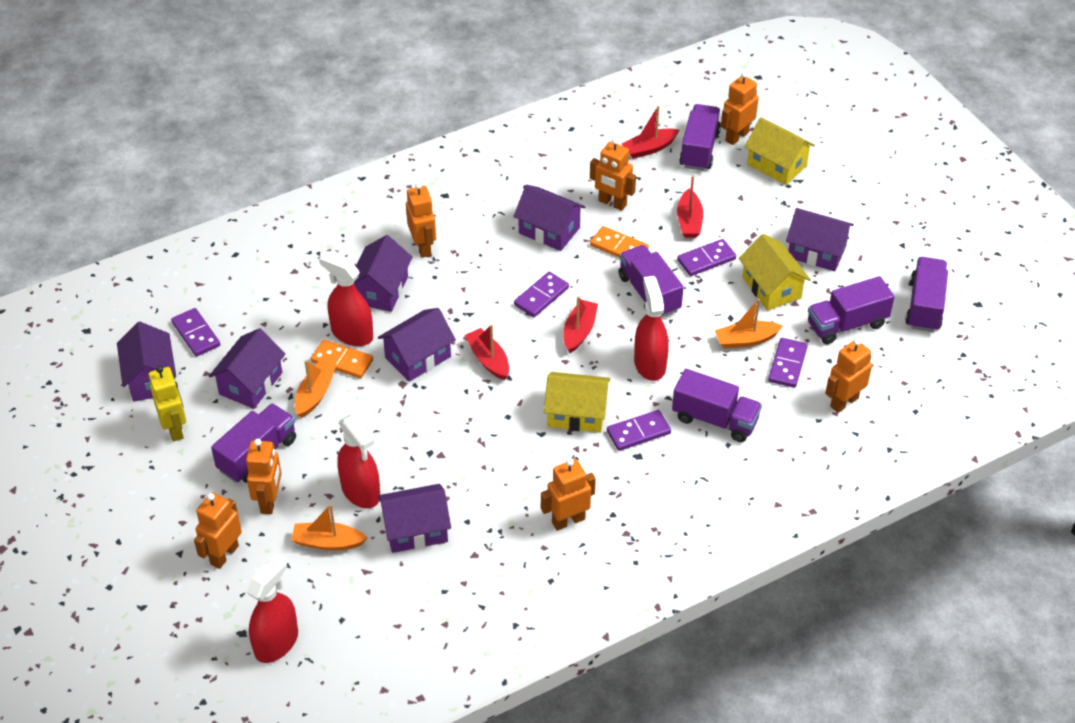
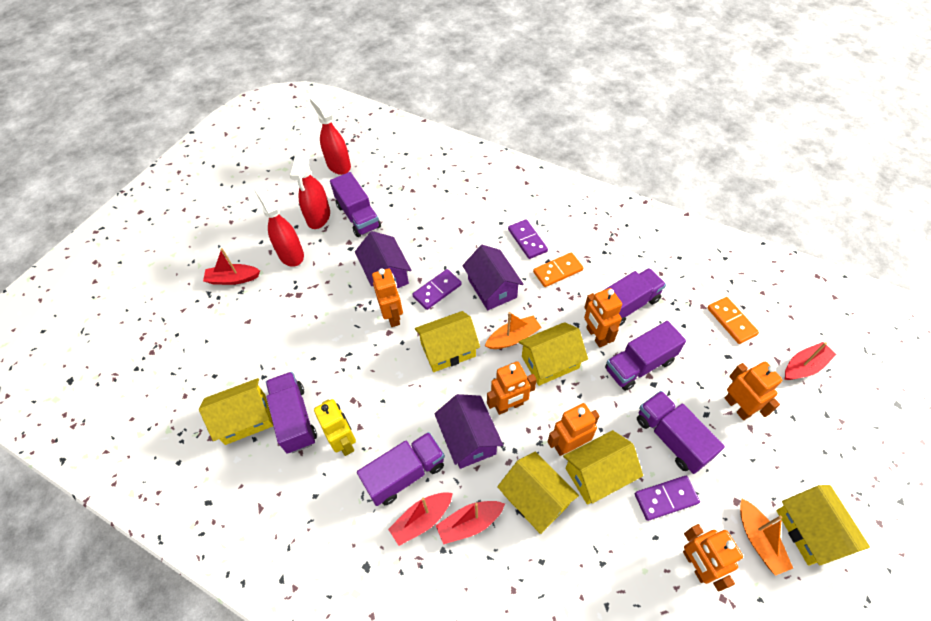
orange boat: 3 -> 2
orange robot: 7 -> 6
purple domino: 5 -> 3
purple house: 7 -> 3
red spray bottle: 4 -> 3
yellow house: 3 -> 6

